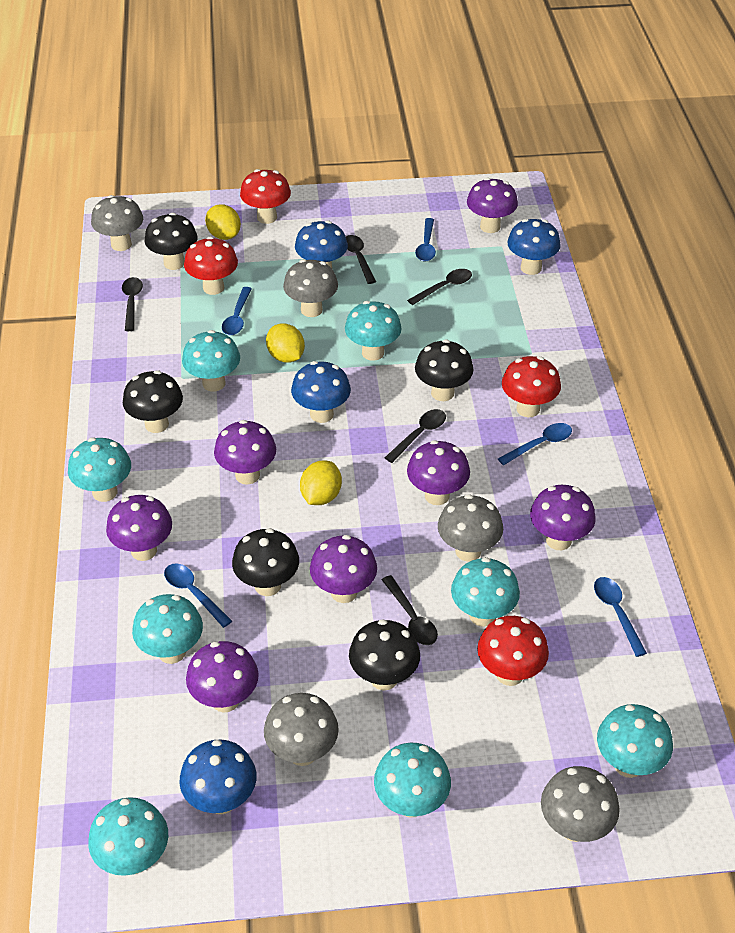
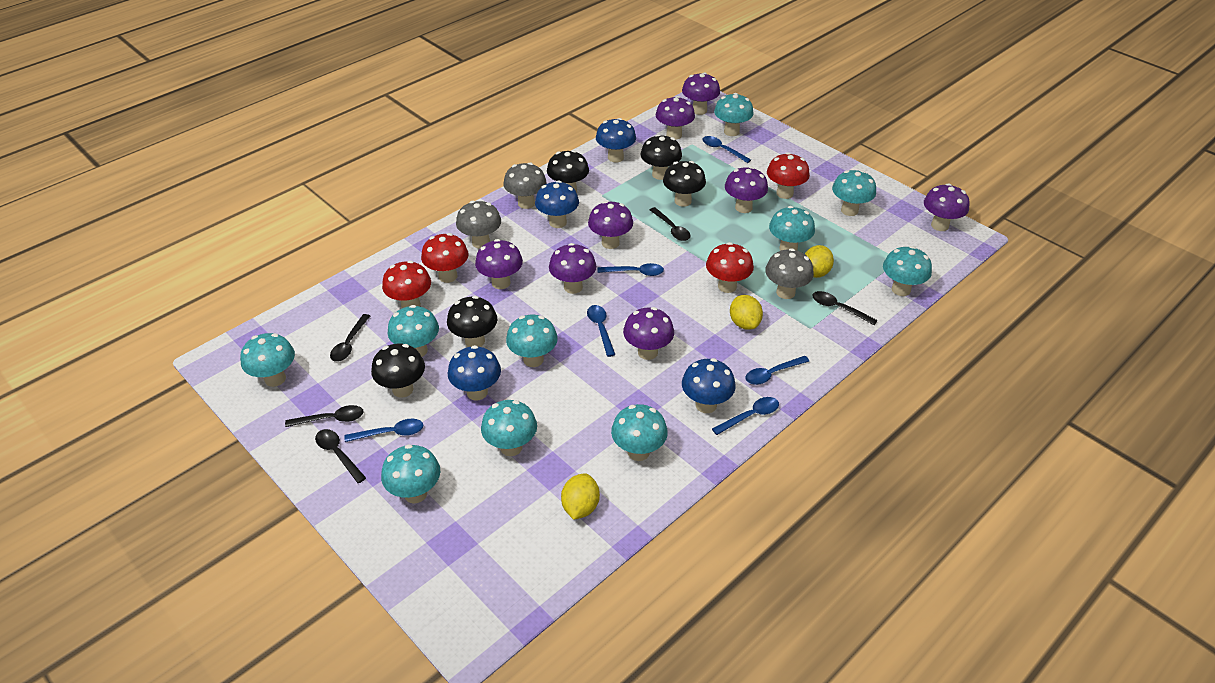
blue spoon: 5 -> 6
grey mushroom: 5 -> 3
purple mushroom: 7 -> 8
turquoise mushroom: 8 -> 10

